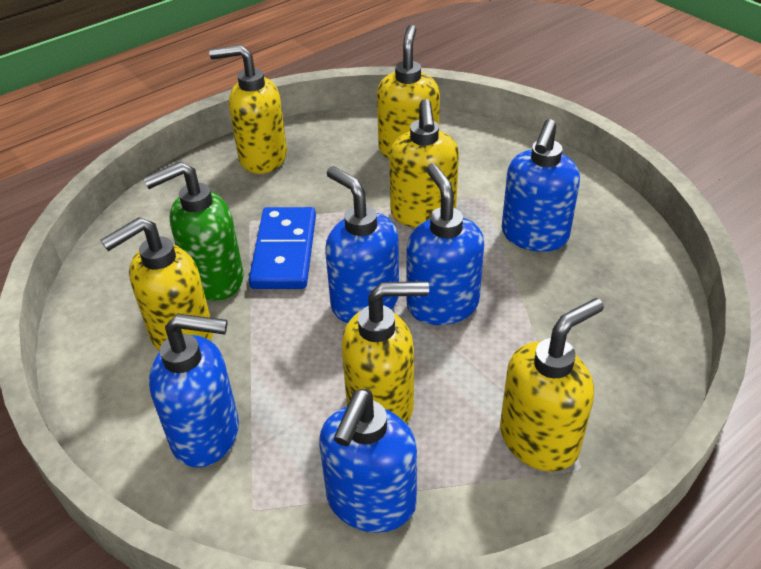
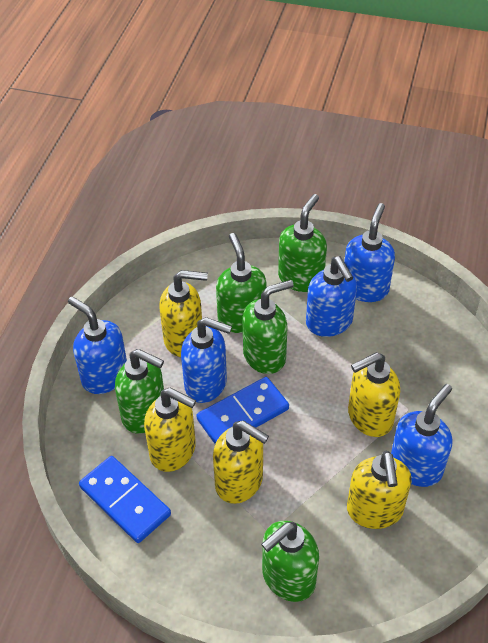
blue domino: 1 -> 2
green soap dispenser: 1 -> 5
yellow soap dispenser: 6 -> 5

